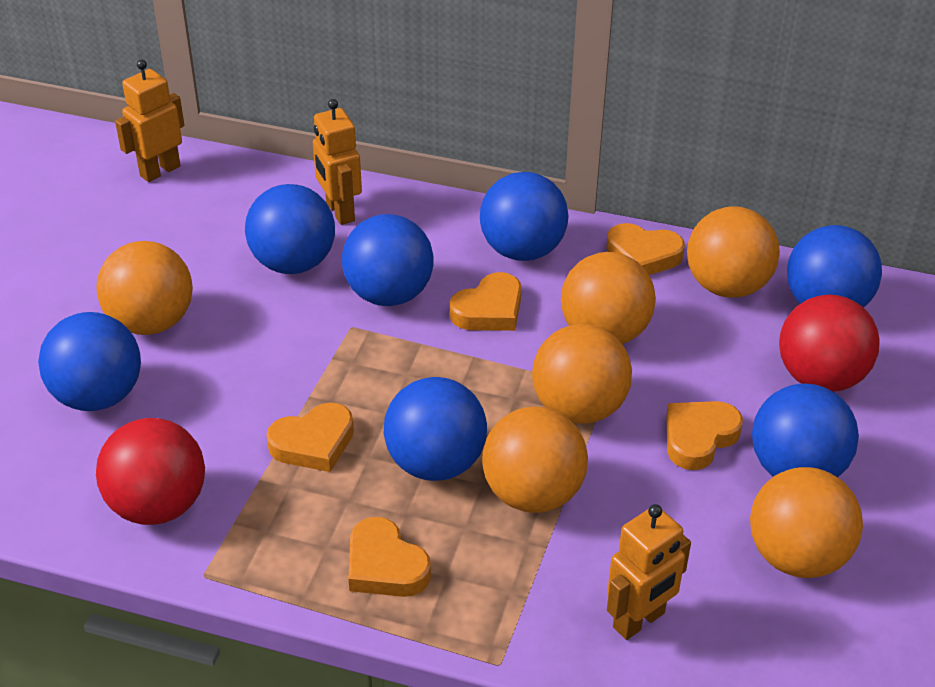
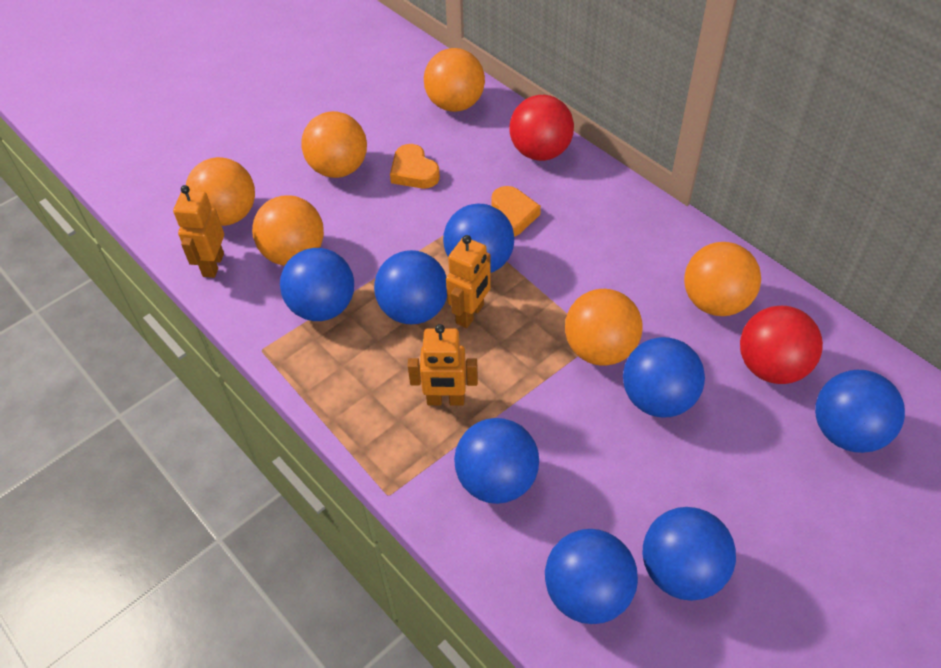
blue ball: 7 -> 8
orange heart: 5 -> 2

